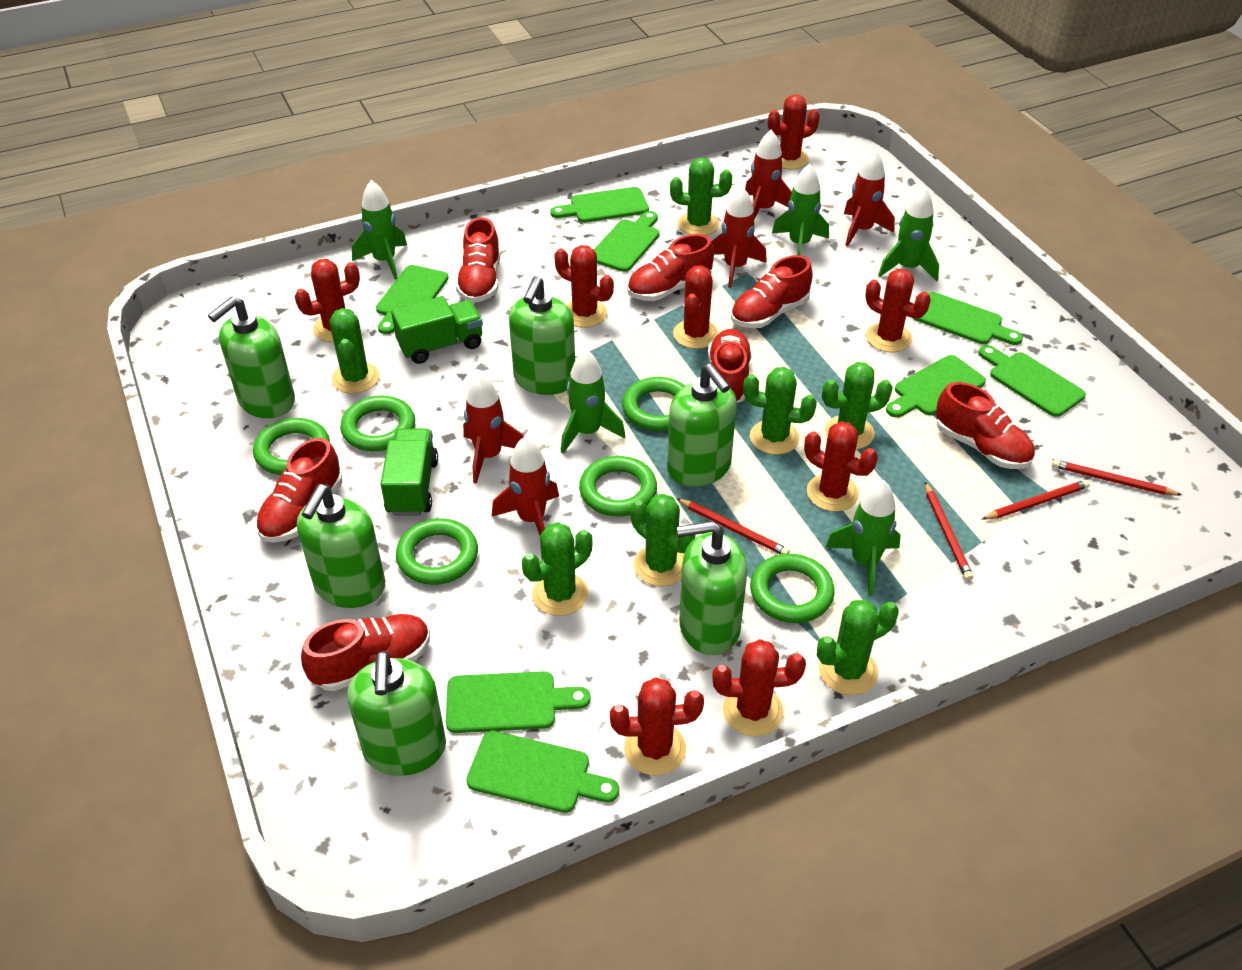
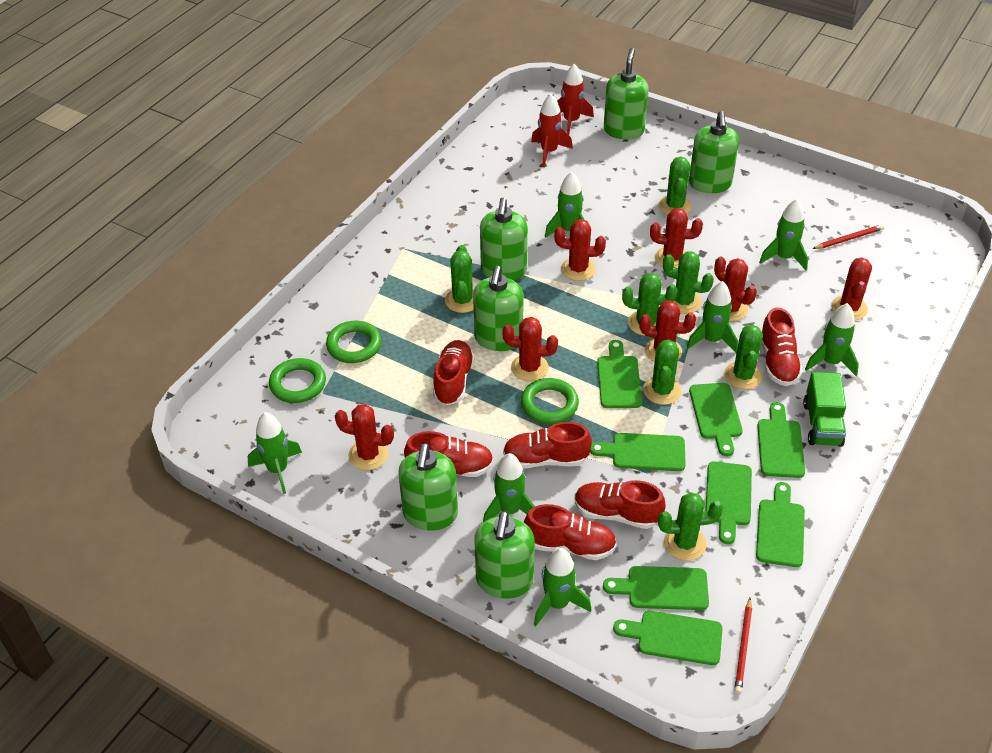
green ring: 6 -> 3
green rocket: 5 -> 7
green truck: 2 -> 1
red cactus: 8 -> 7
red pencil: 4 -> 2
red rocket: 5 -> 2
red shoe: 7 -> 6

